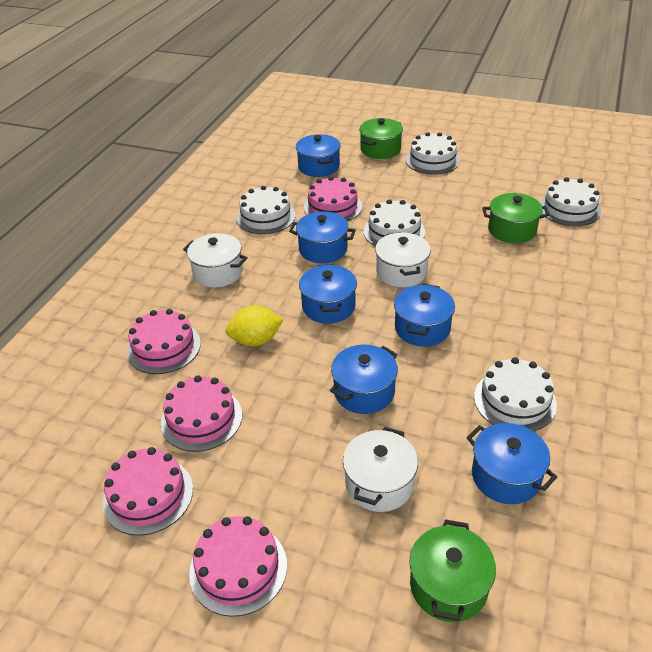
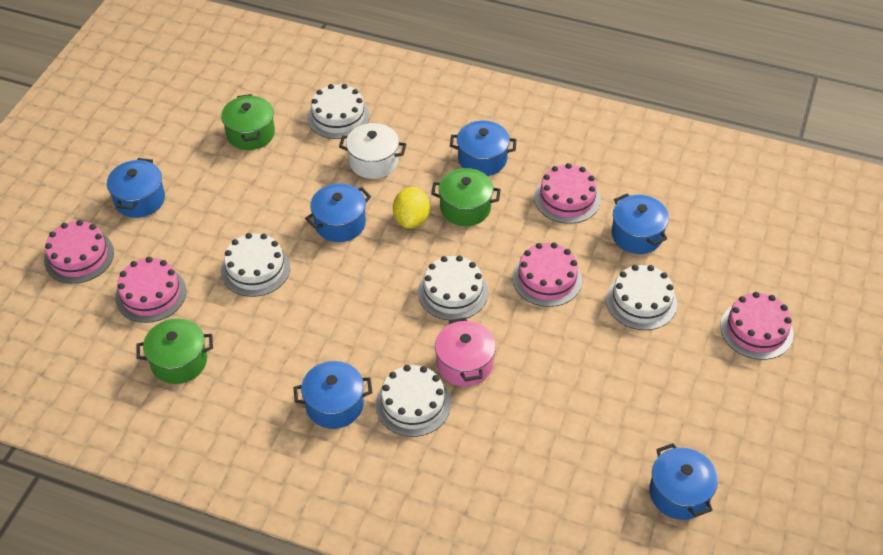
pink pot: 0 -> 1
white pot: 3 -> 1

